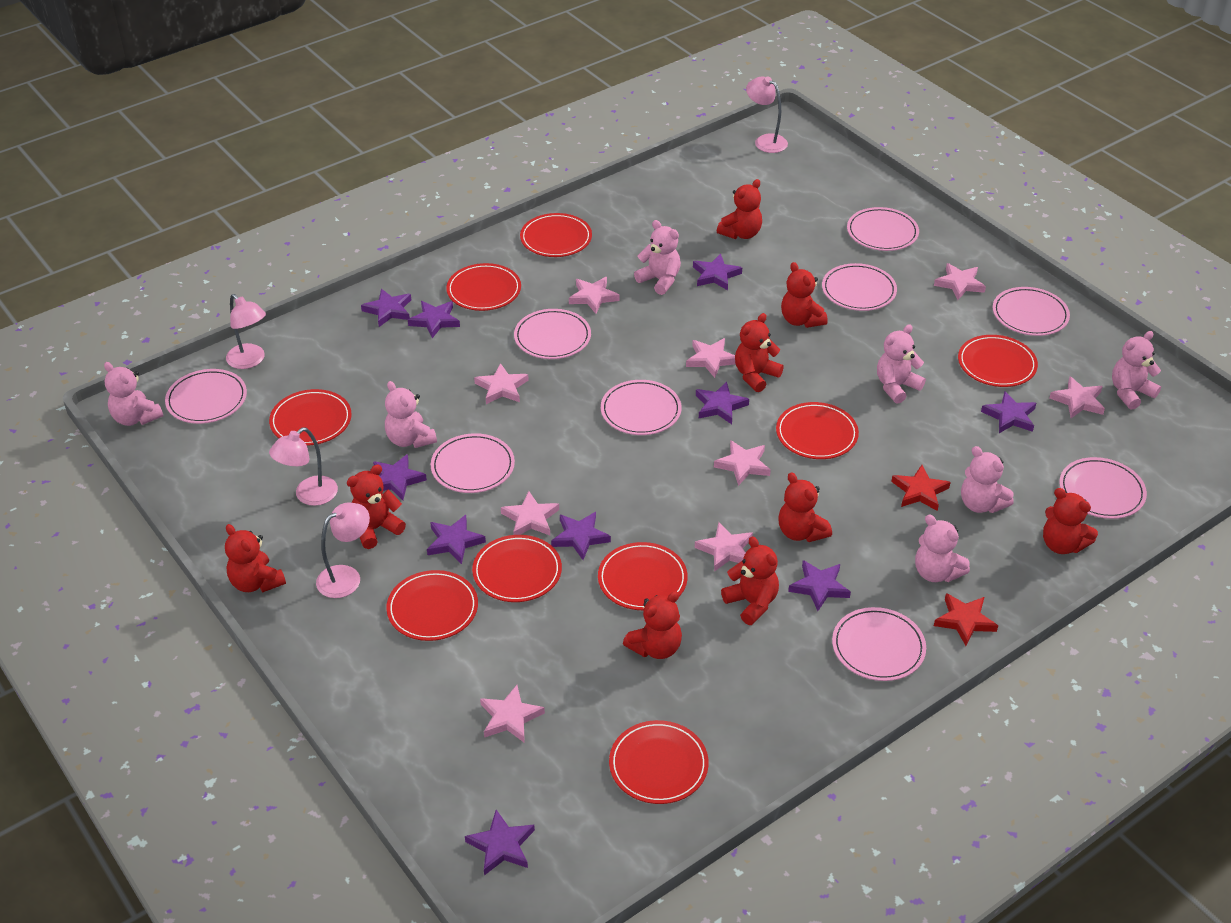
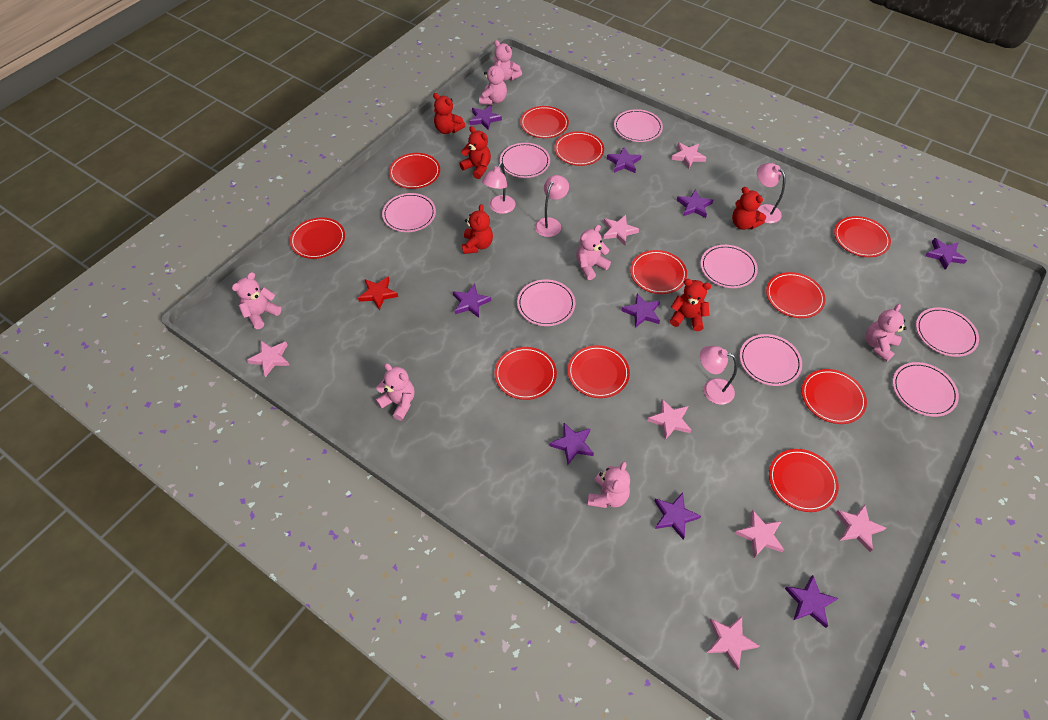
pink plate: 9 -> 8
pink star: 9 -> 7
purple star: 10 -> 9
red plate: 9 -> 11
red star: 2 -> 1
red teddy bear: 9 -> 5

